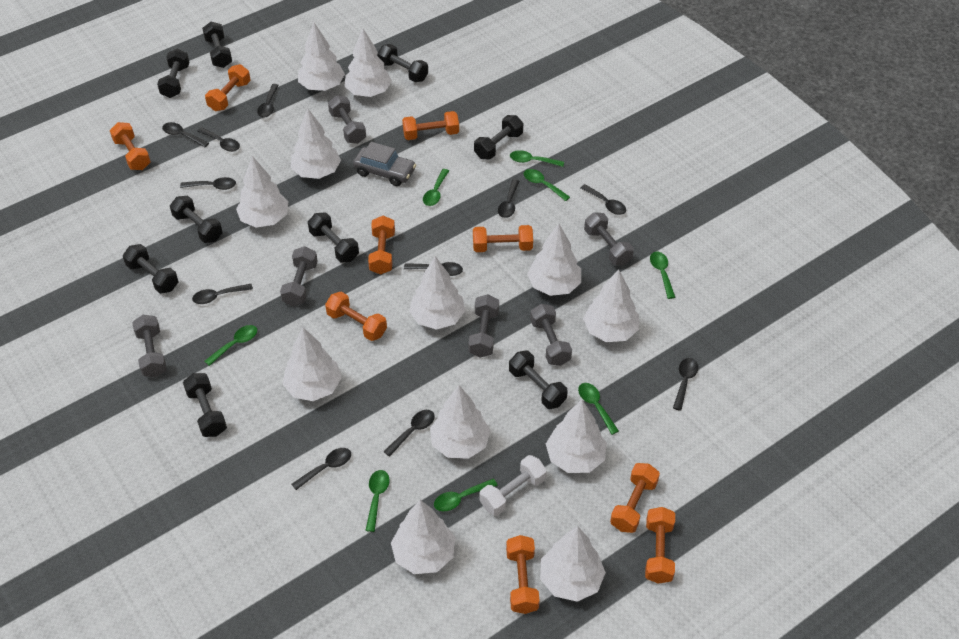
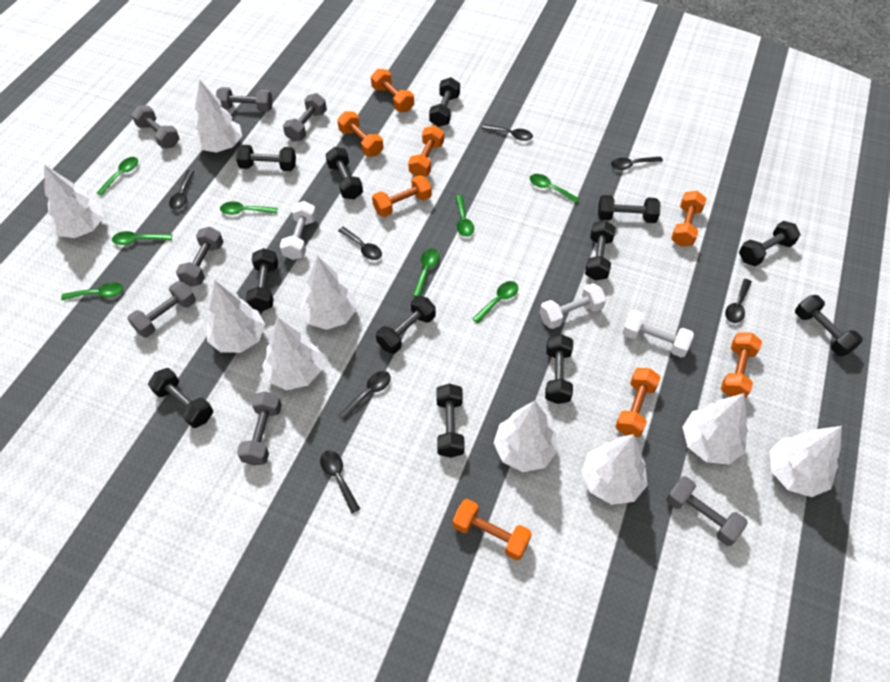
black dumbbell: 9 -> 12
black spoon: 11 -> 7
grey car: 1 -> 0
grey dumbbell: 6 -> 7
orange dumbbell: 9 -> 8
white dumbbell: 1 -> 3
white tree: 12 -> 9

